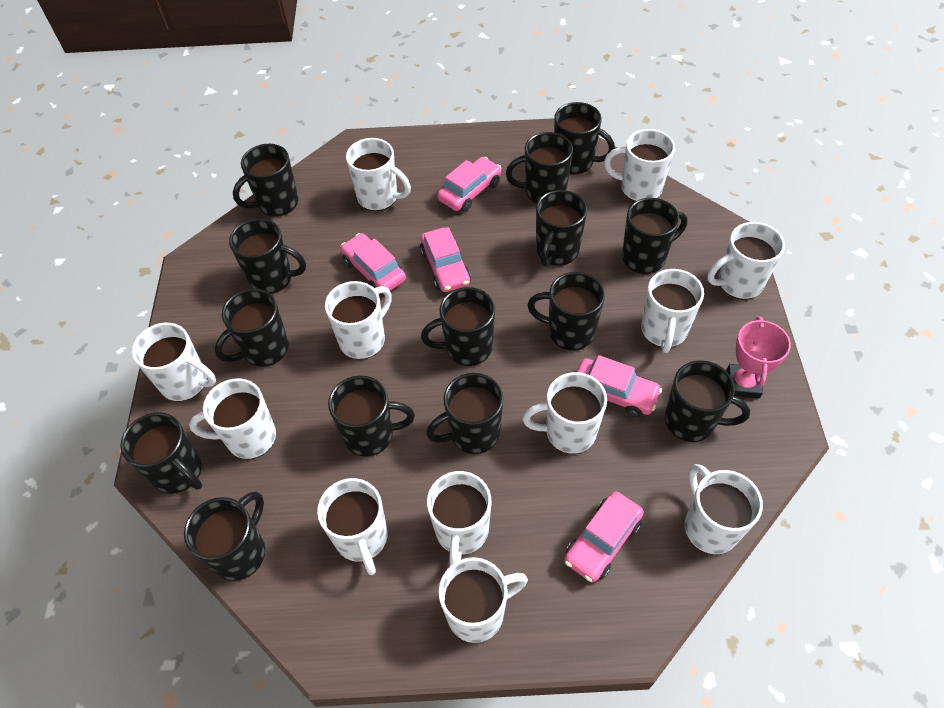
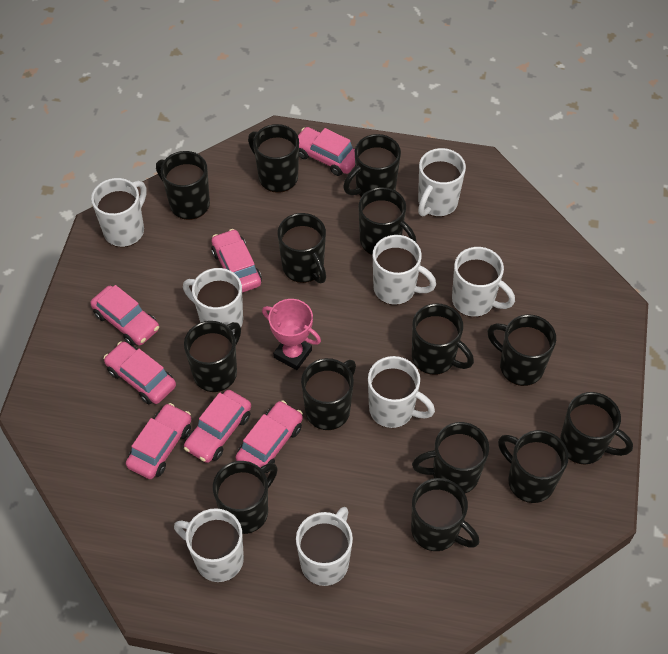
pink car: 5 -> 7
white mug: 12 -> 8

